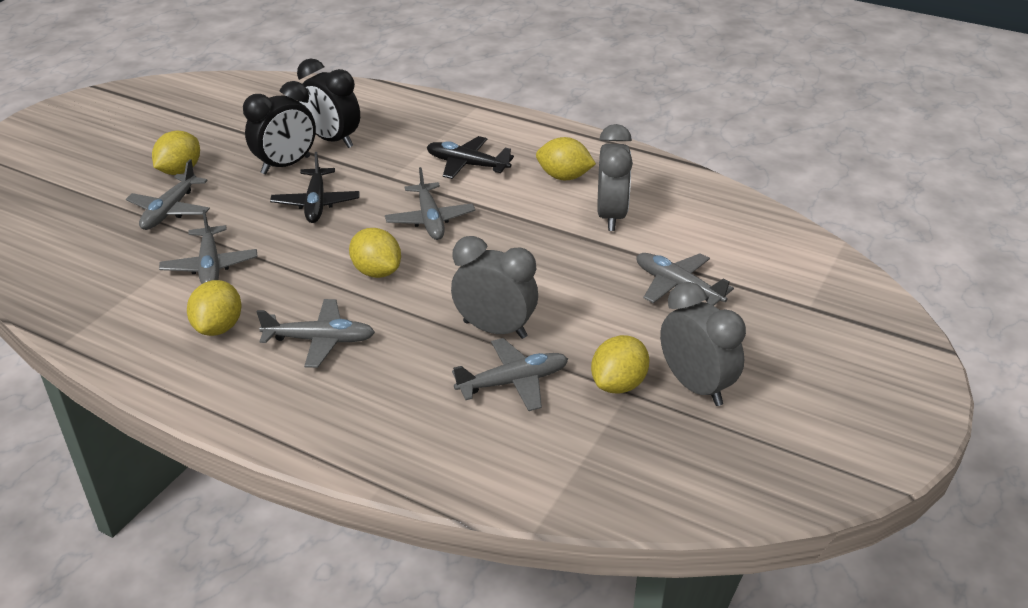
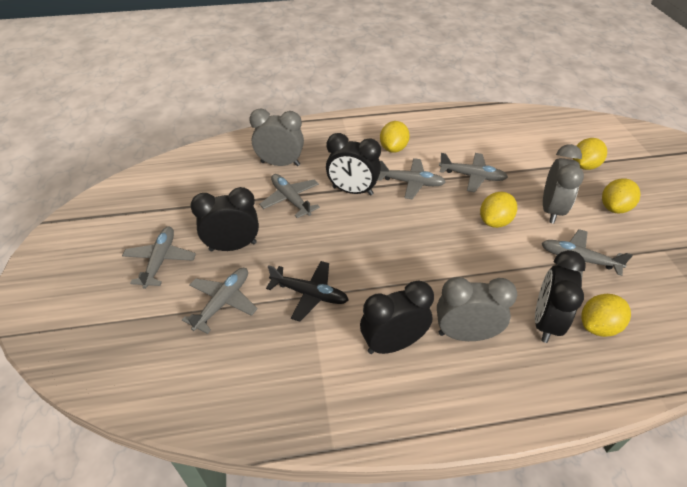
black clock: 2 -> 4
black plane: 2 -> 1

